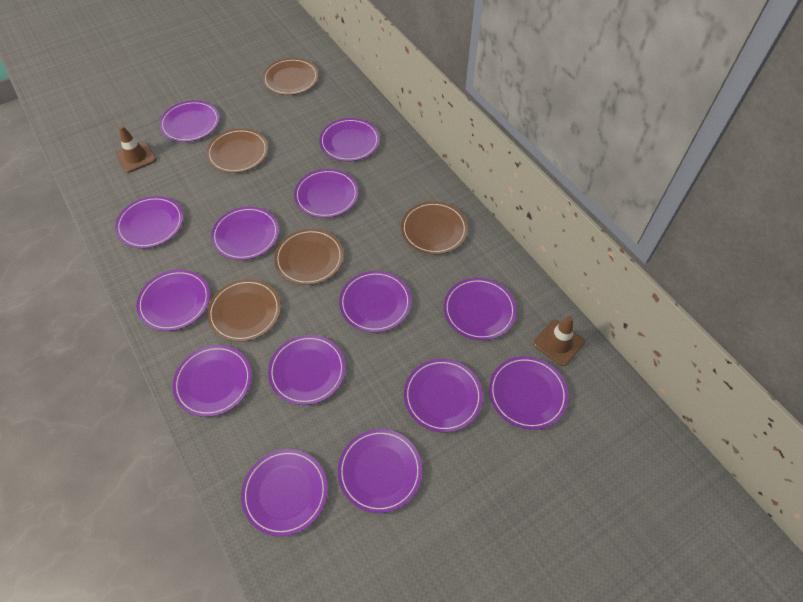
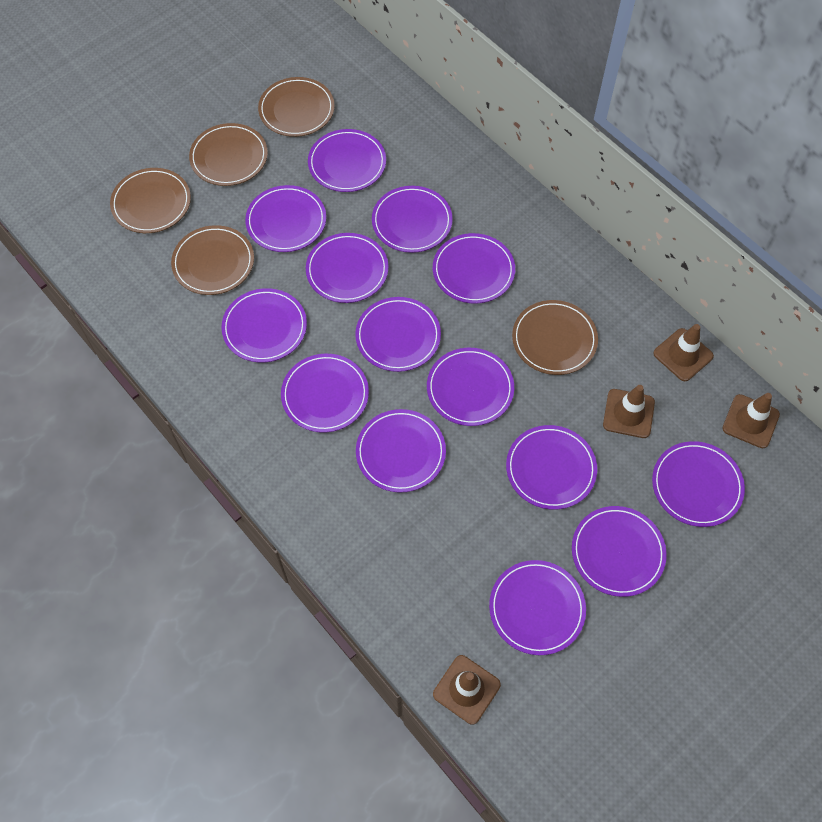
brown traffic cone: 2 -> 4

